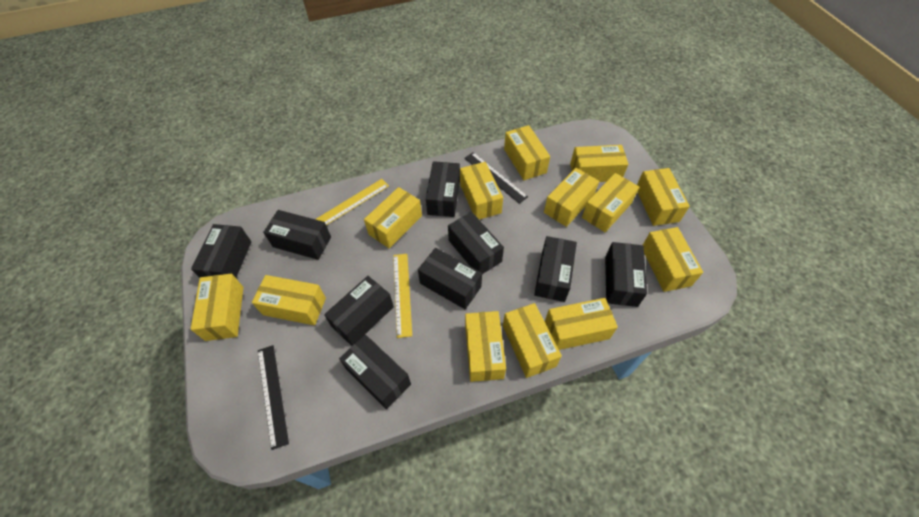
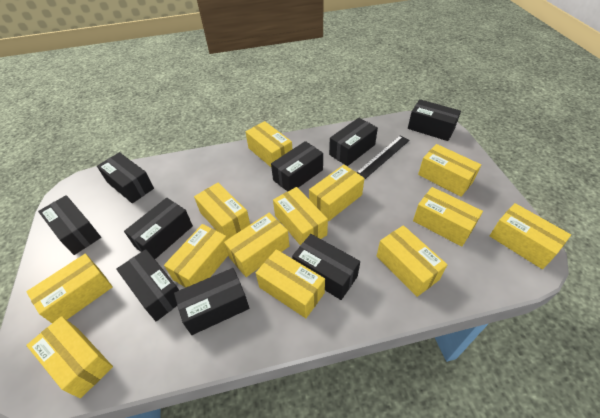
black ruler: 2 -> 1
yellow ruler: 2 -> 0

